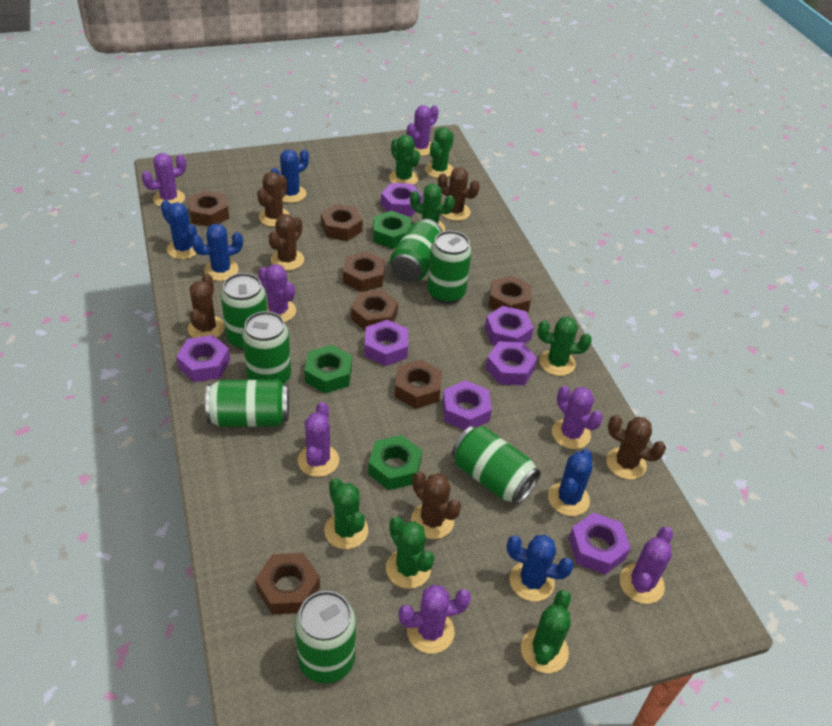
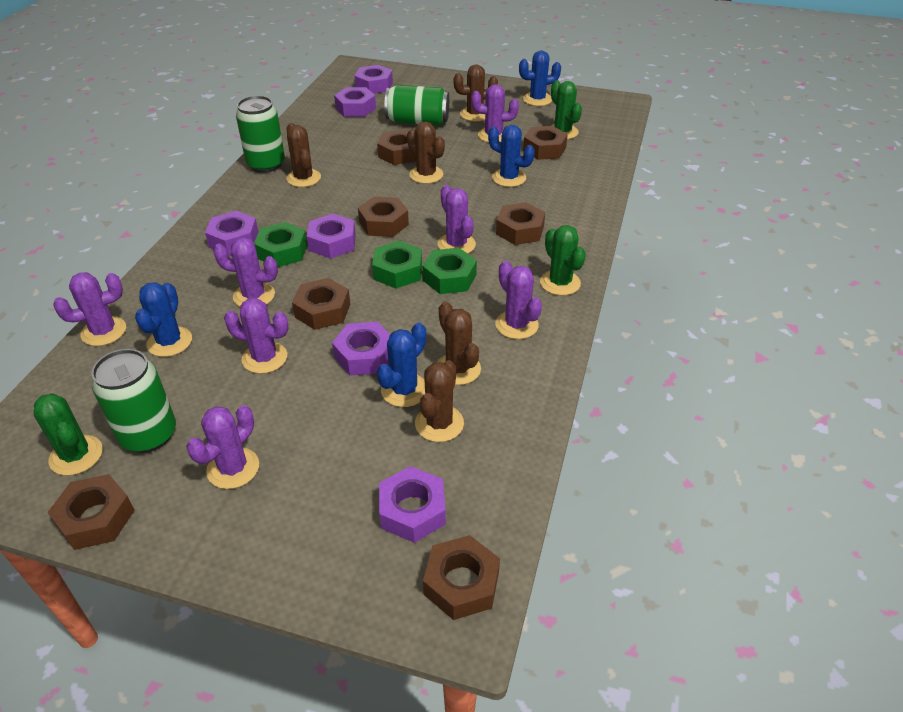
blue cactus: 5 -> 4
brown cactus: 6 -> 5
green cactus: 7 -> 3
green can: 7 -> 3
purple nut: 7 -> 6

